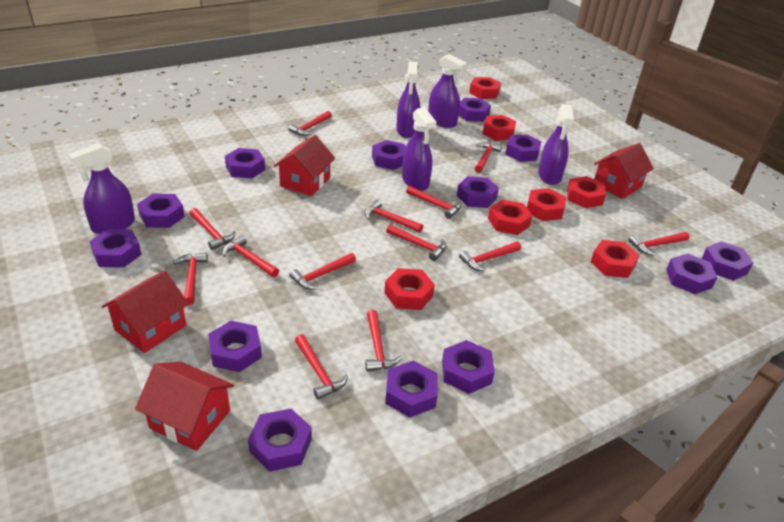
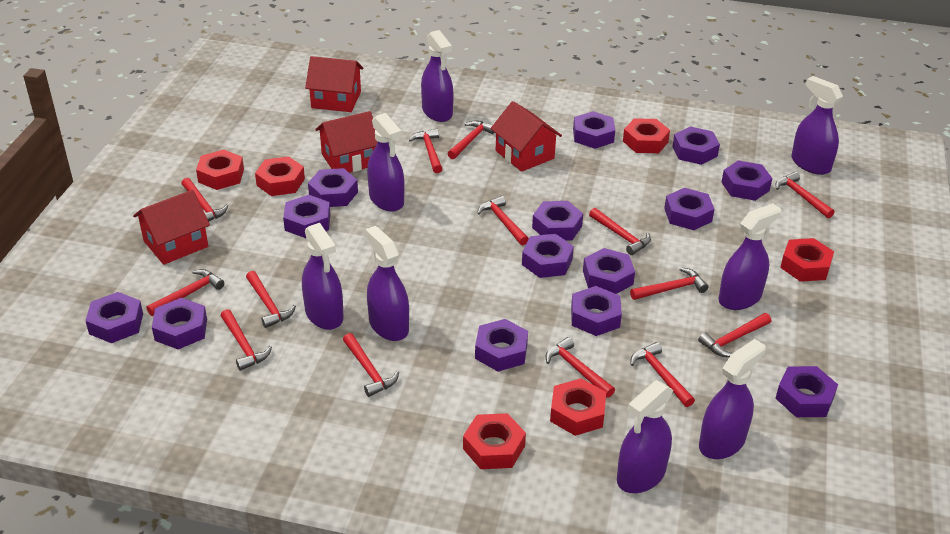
purple nut: 13 -> 14
purple spray bottle: 5 -> 8
red hammer: 13 -> 14
red nut: 7 -> 6

